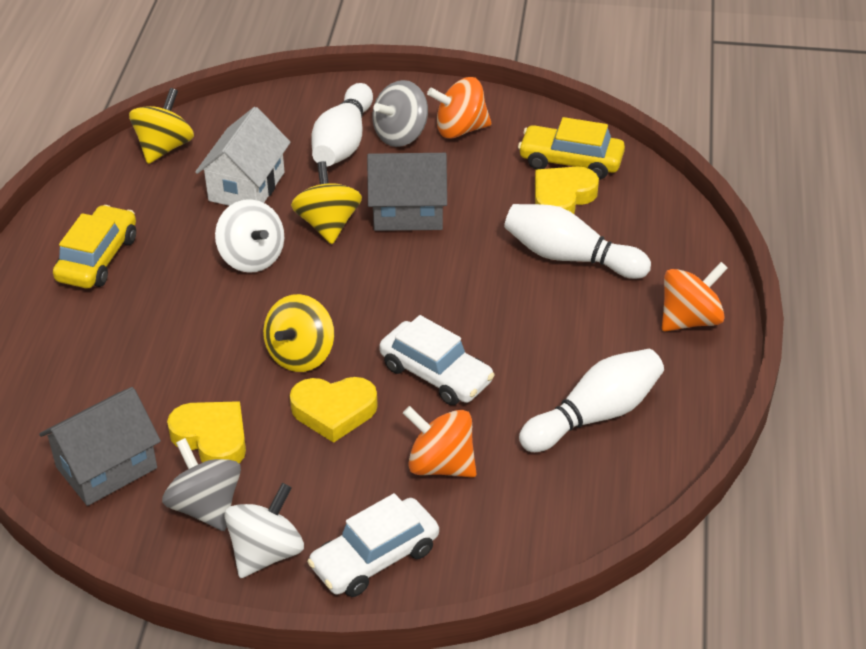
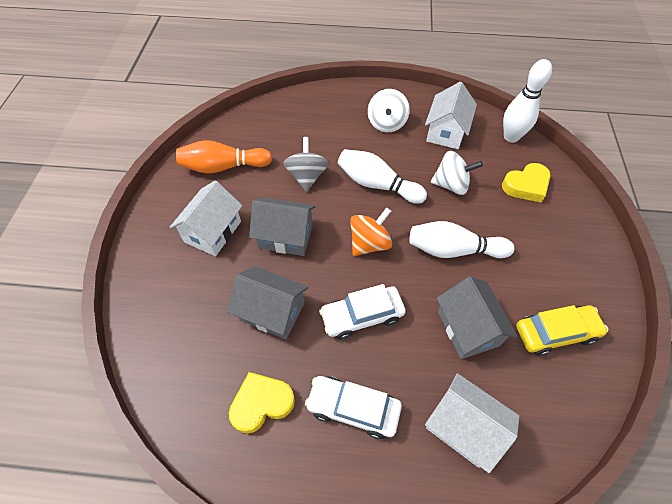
grey house: 2 -> 3
grey spinning top: 2 -> 1
orange bowling pin: 0 -> 1
orange spinning top: 3 -> 1
white house: 1 -> 3
yellow car: 2 -> 1
yellow heart: 3 -> 2
yellow spinning top: 3 -> 0

